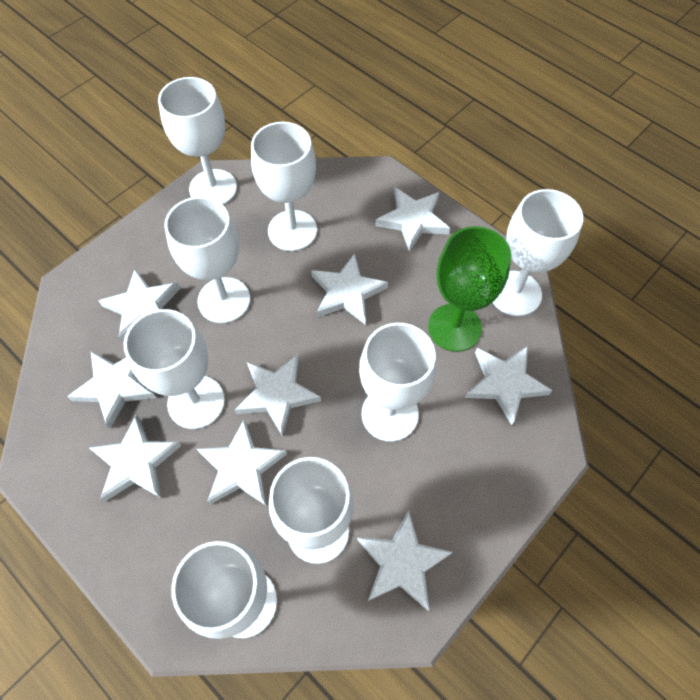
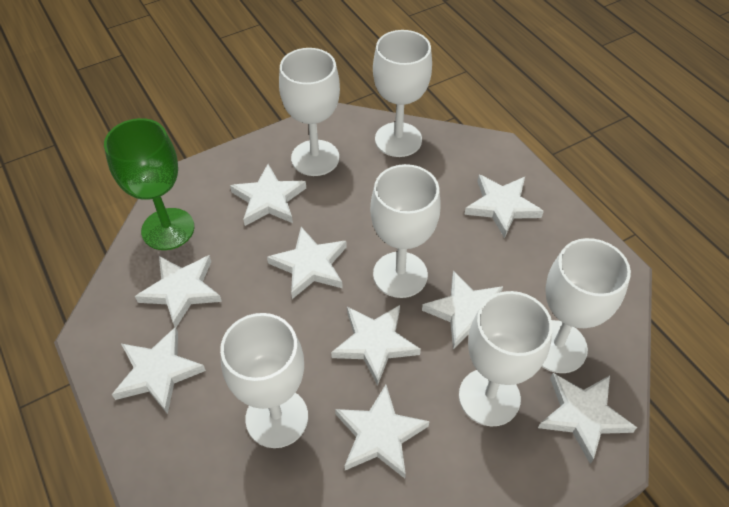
white goblet: 8 -> 6

